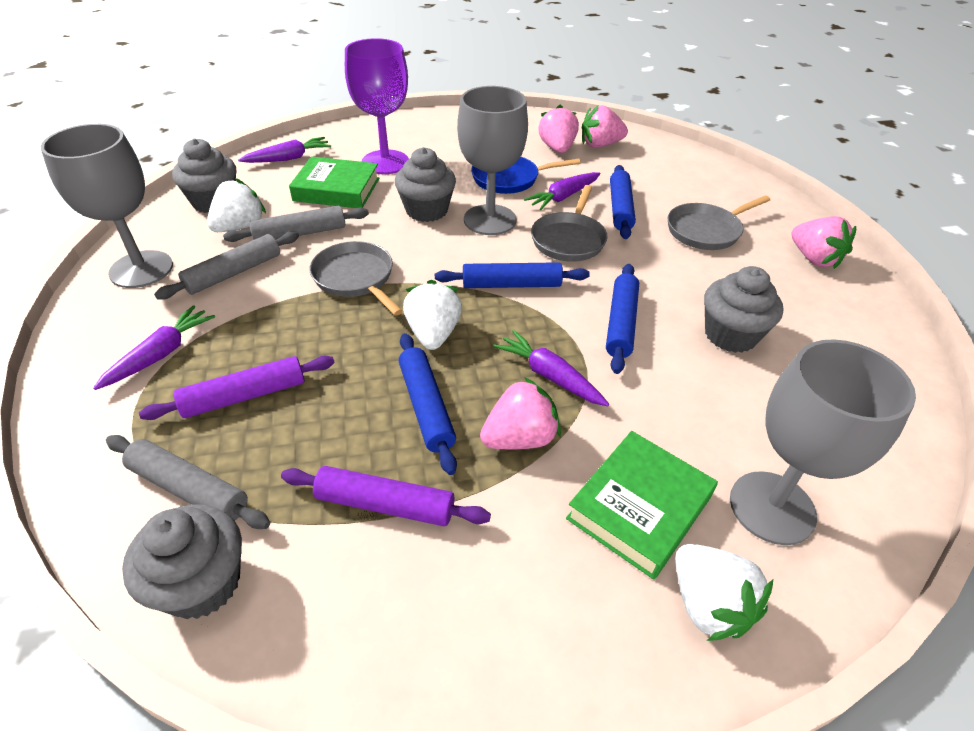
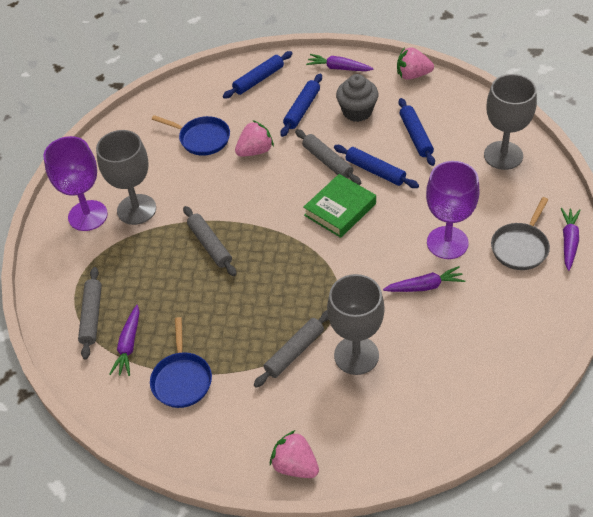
blue pan: 1 -> 2
green book: 2 -> 1
grey cupcake: 4 -> 1
grey pan: 3 -> 1
grey rolling pin: 3 -> 4
pink strawberry: 4 -> 3
purple goblet: 1 -> 2
purple rolling pin: 2 -> 0
white strawberry: 3 -> 0

